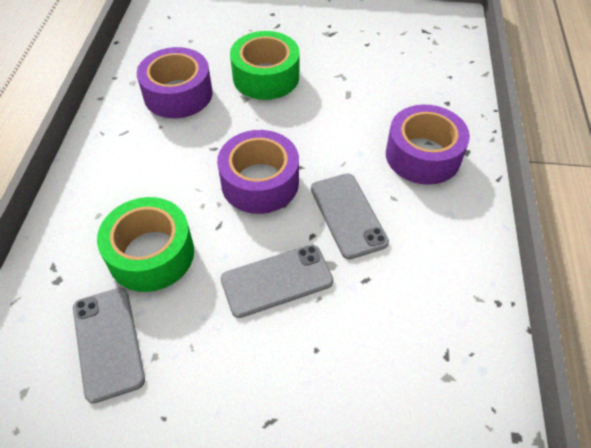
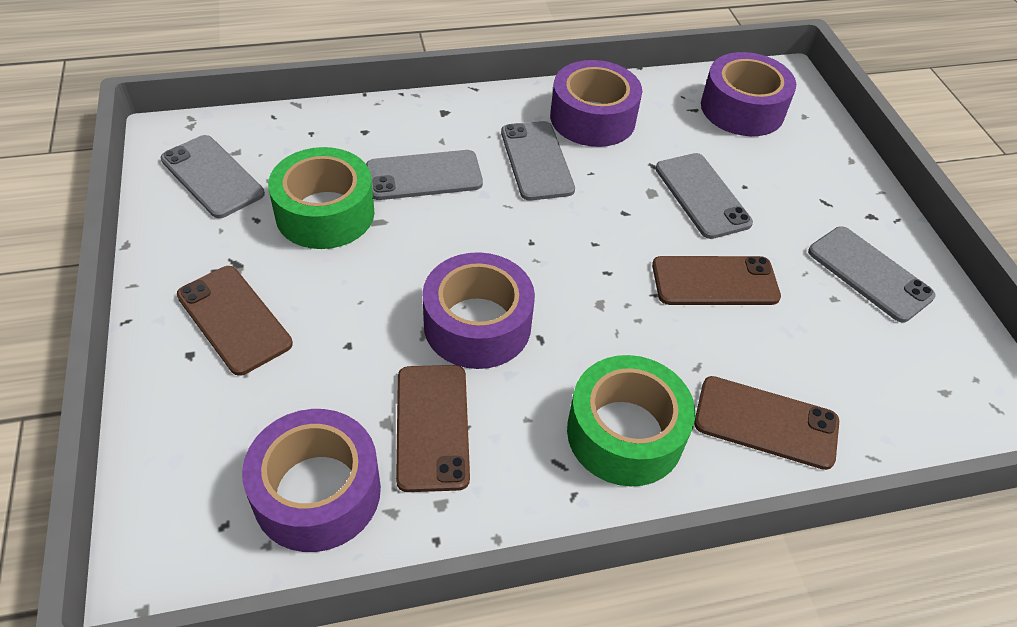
brown phone: 0 -> 4
grey phone: 3 -> 5
purple tape: 3 -> 4

